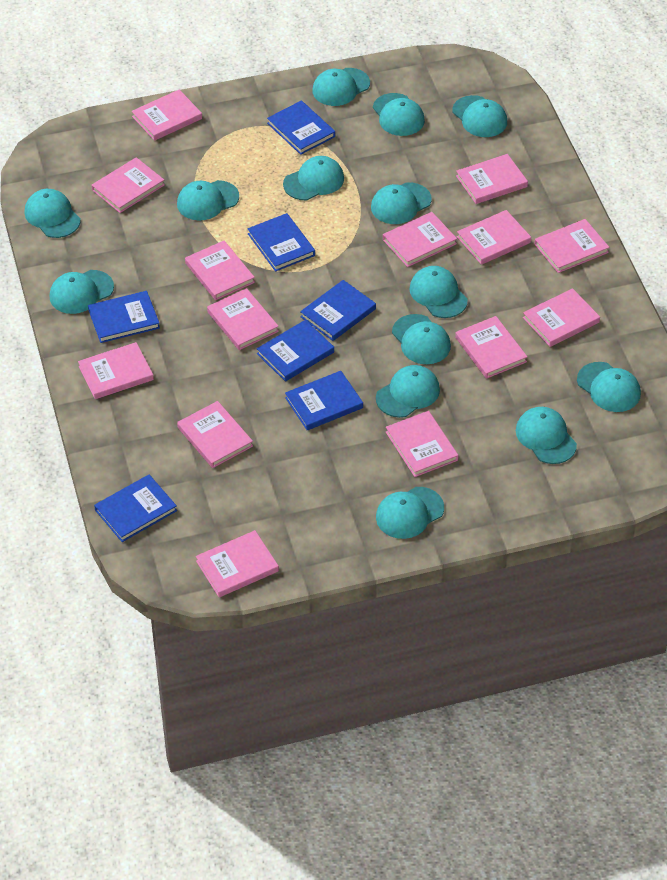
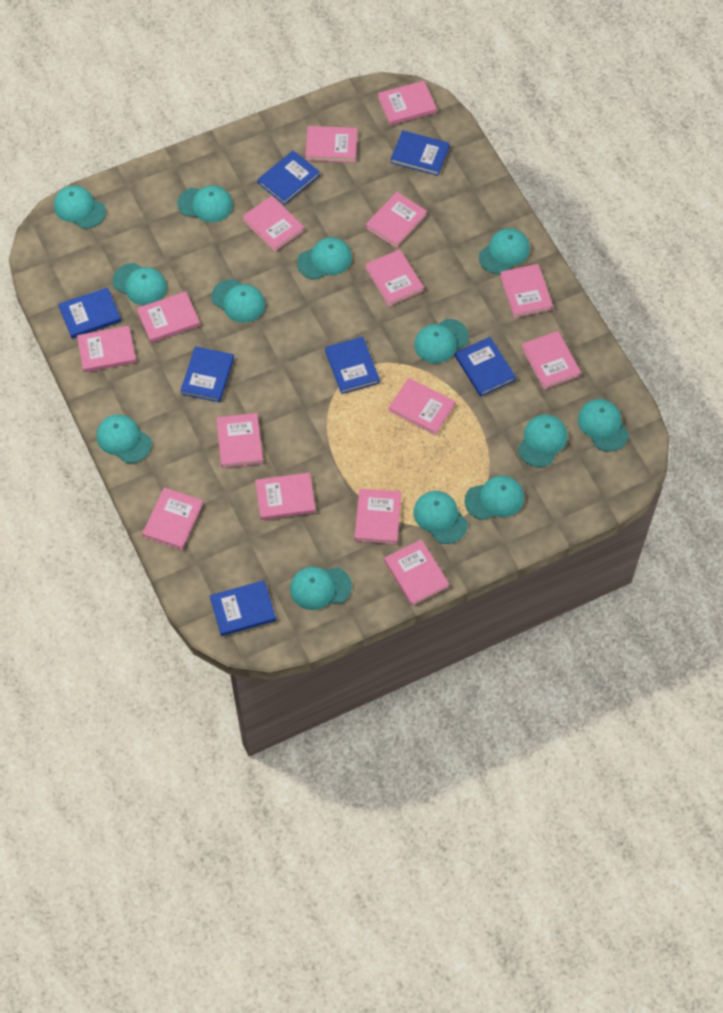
pink book: 14 -> 15
turquoise cap: 14 -> 13

